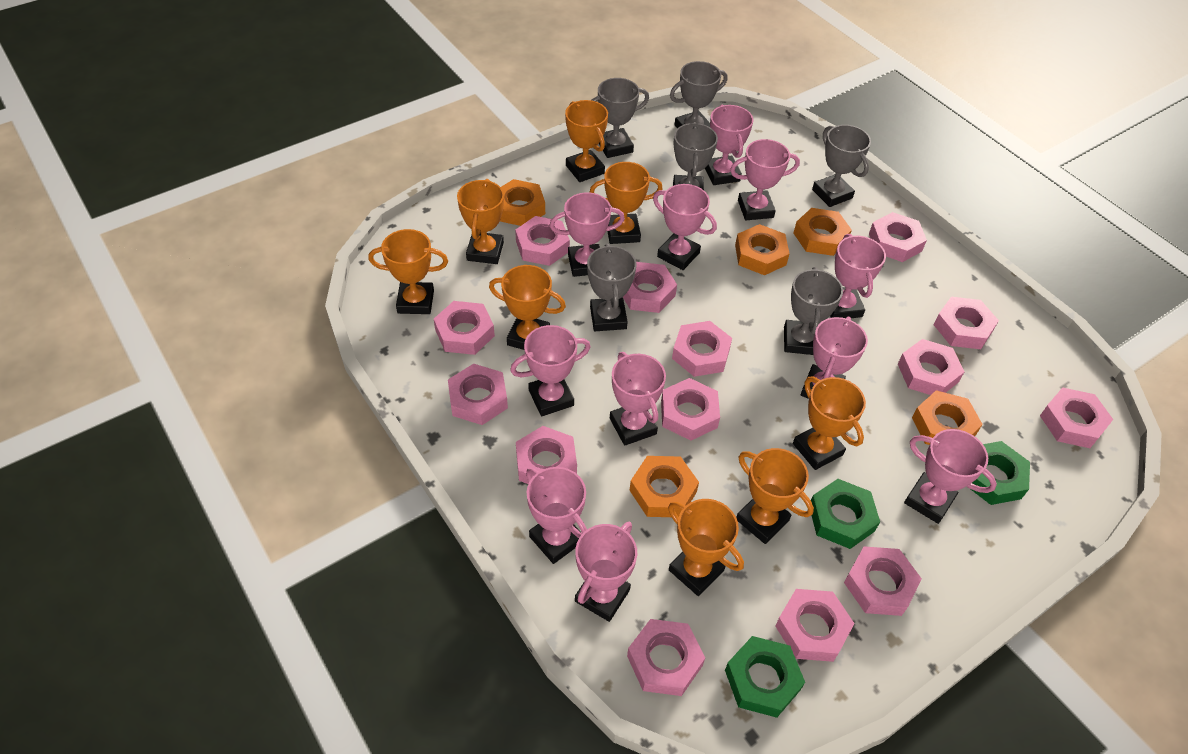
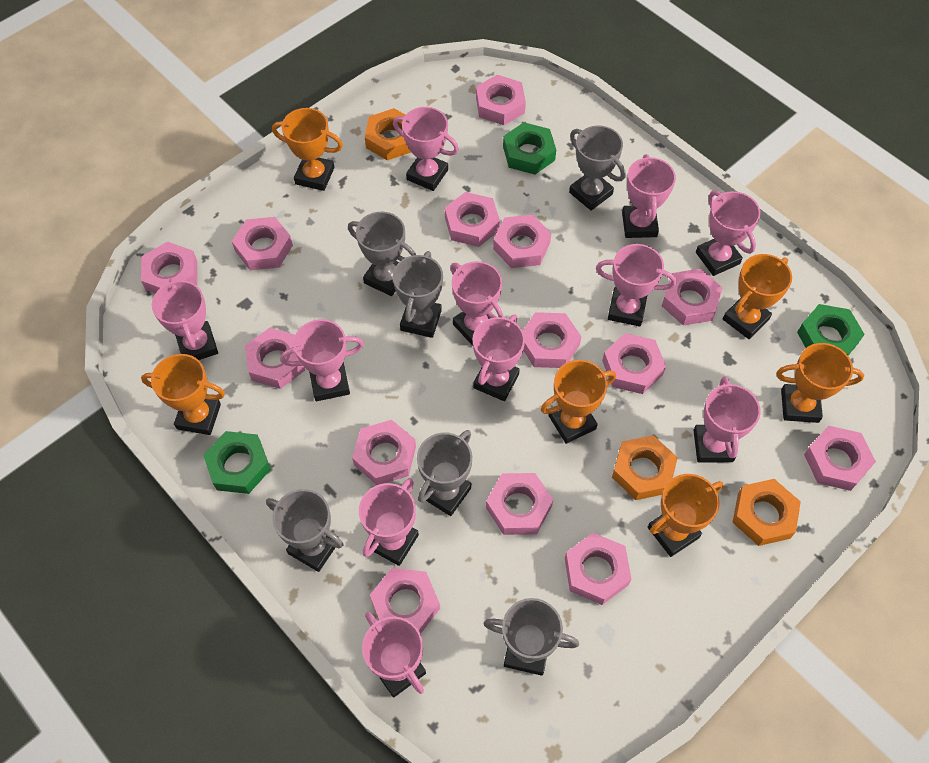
orange nut: 5 -> 3
orange trophy: 8 -> 6

